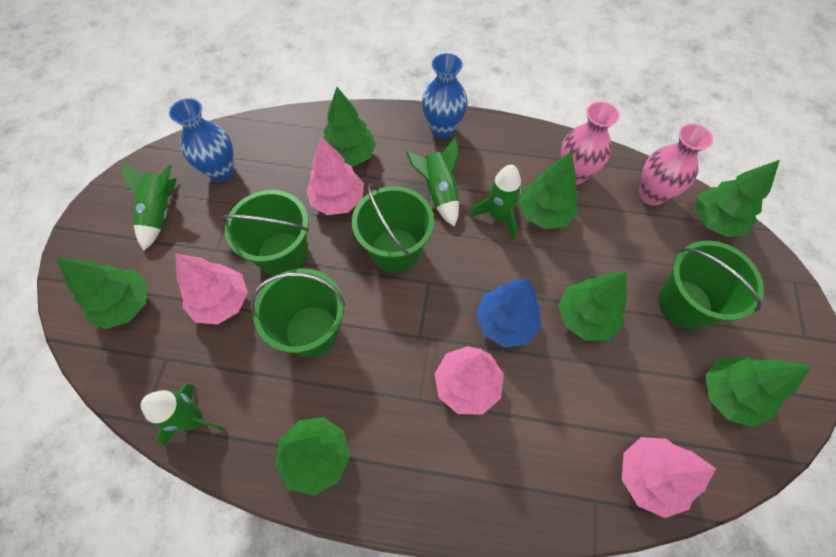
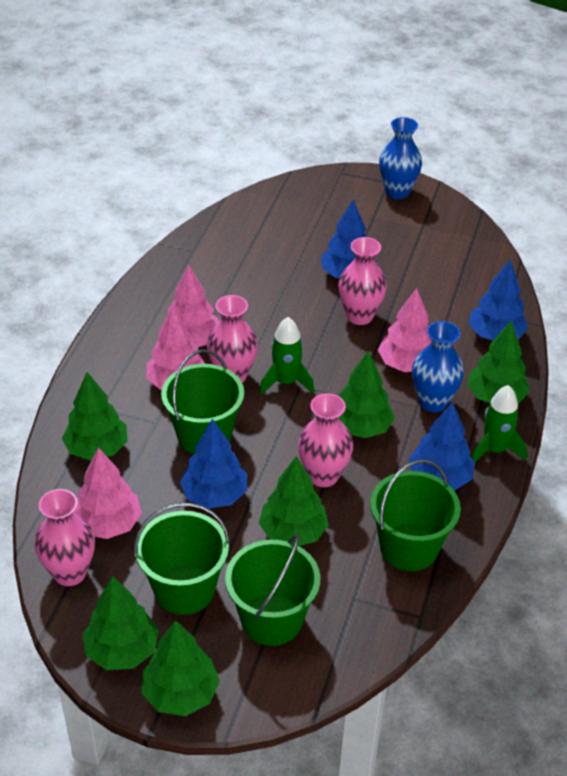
blue tree: 1 -> 4
green rocket: 4 -> 2
green tree: 7 -> 6
pink vase: 2 -> 4

